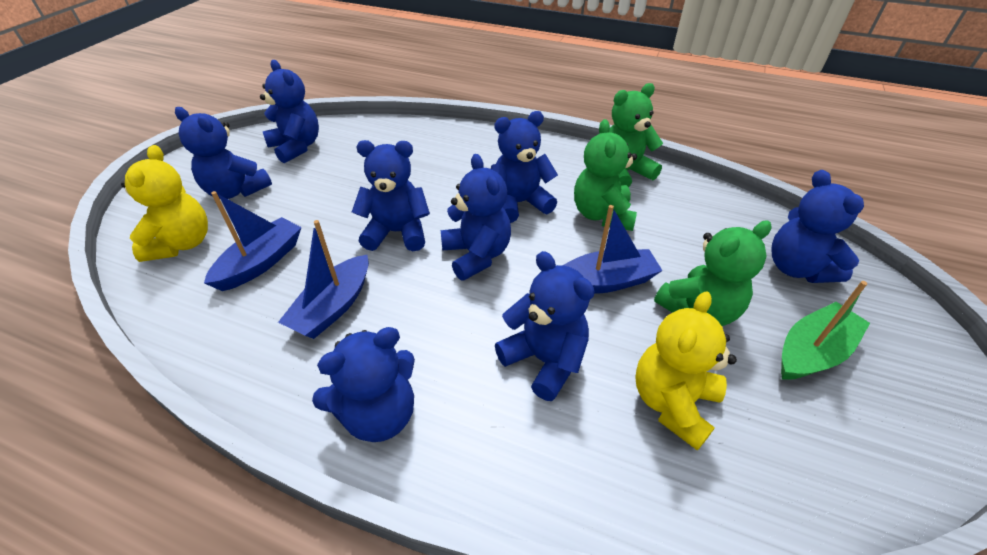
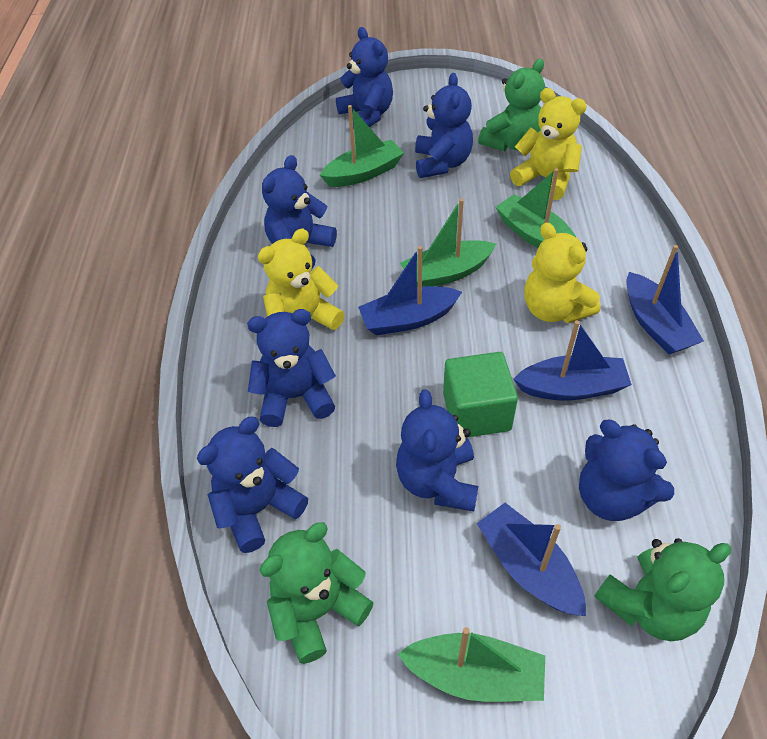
blue boat: 3 -> 4
blue teddy bear: 8 -> 7
green boat: 1 -> 4
green cube: 0 -> 1
yellow teddy bear: 2 -> 3

